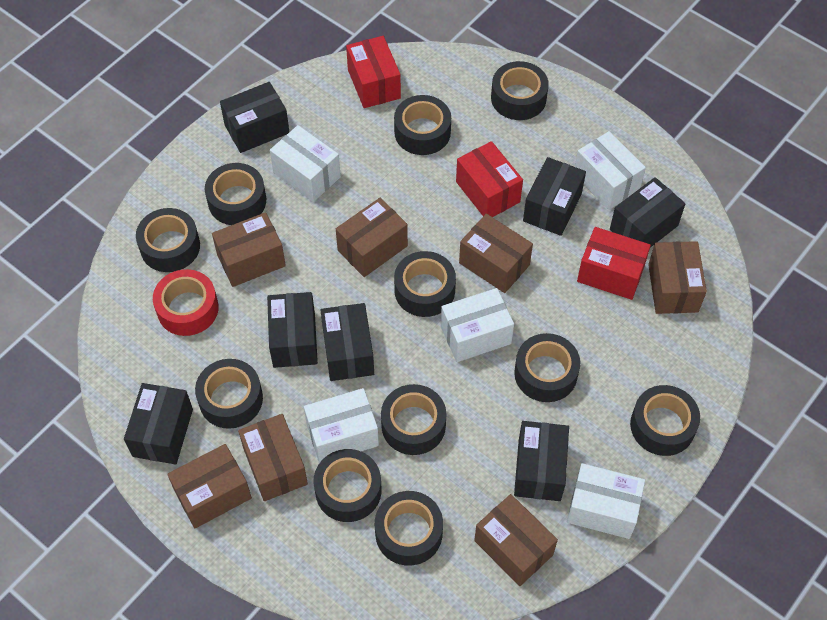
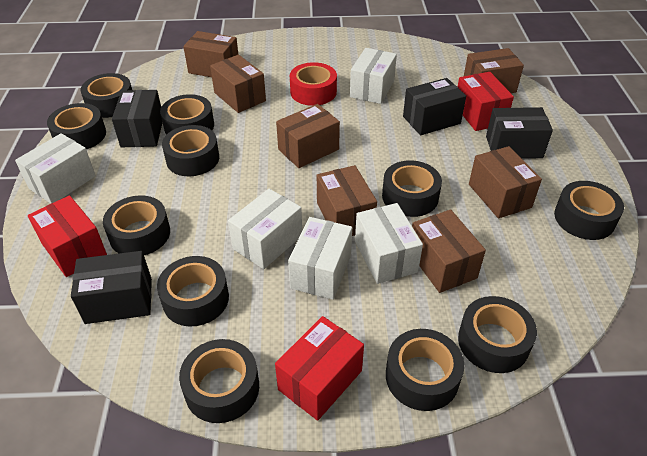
black box: 7 -> 4

